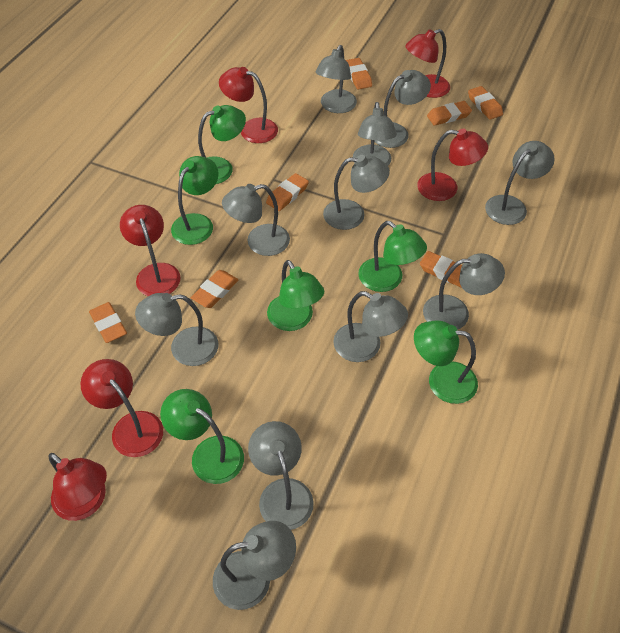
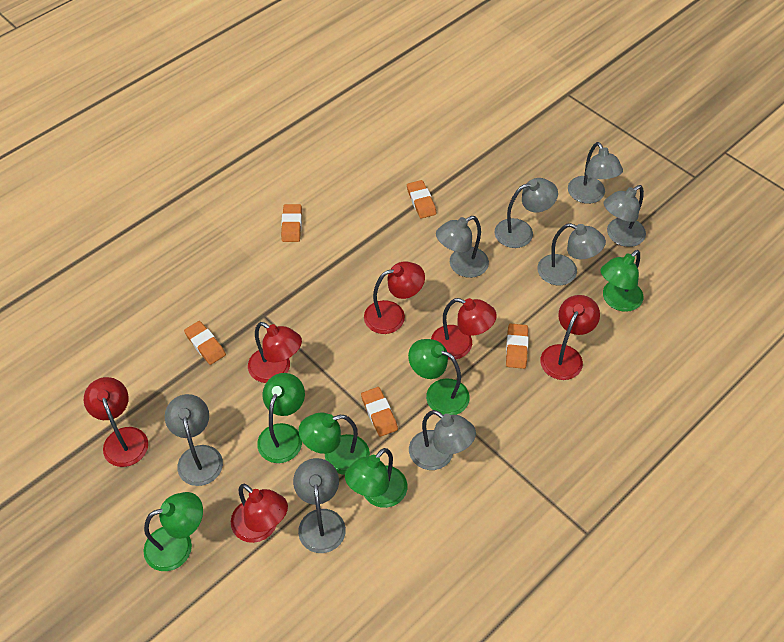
grey lamp: 11 -> 8
orange eraser: 7 -> 5

